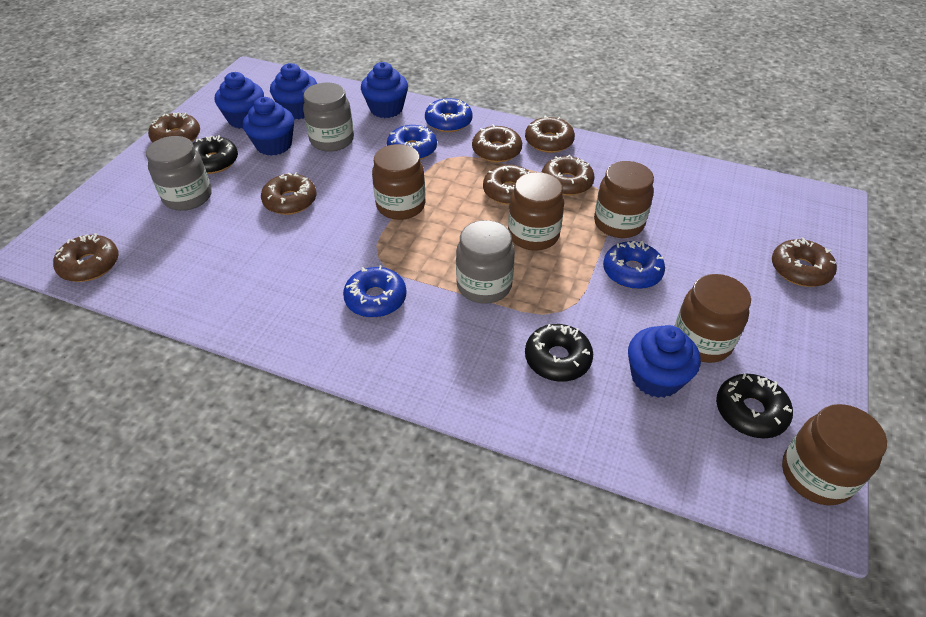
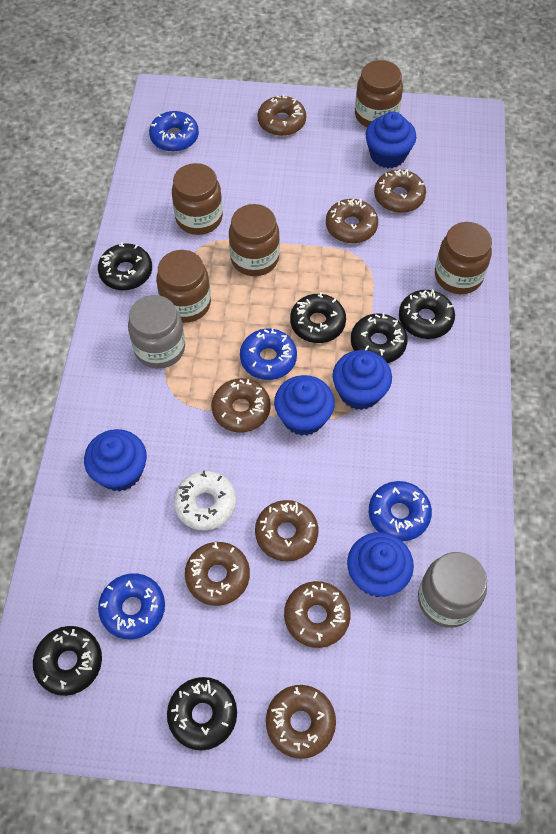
black donut: 3 -> 6
grey jar: 3 -> 2
white donut: 0 -> 1

